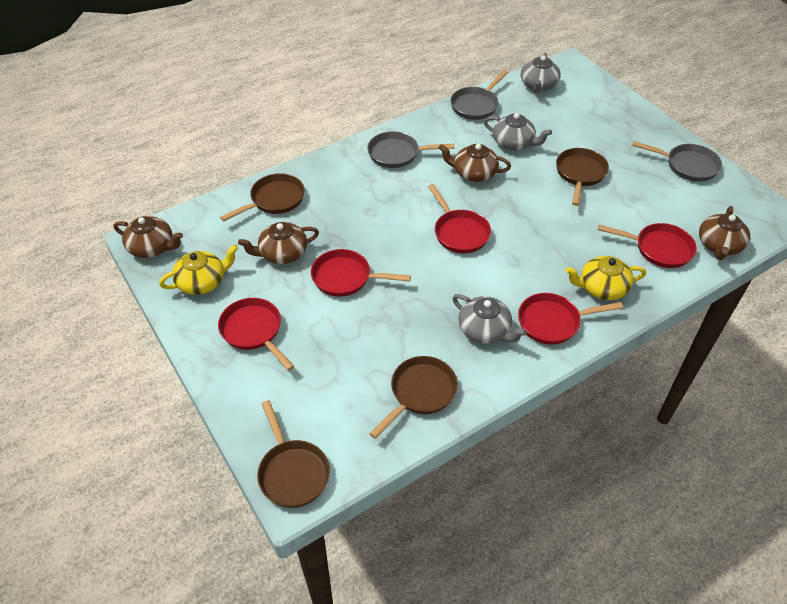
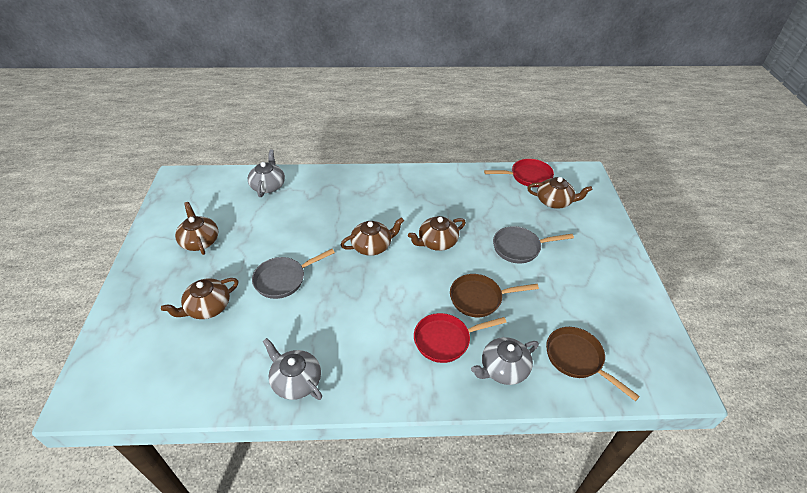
brown pan: 4 -> 2
brown teapot: 4 -> 5
grey pan: 3 -> 2
red pan: 5 -> 2
yellow teapot: 2 -> 0

